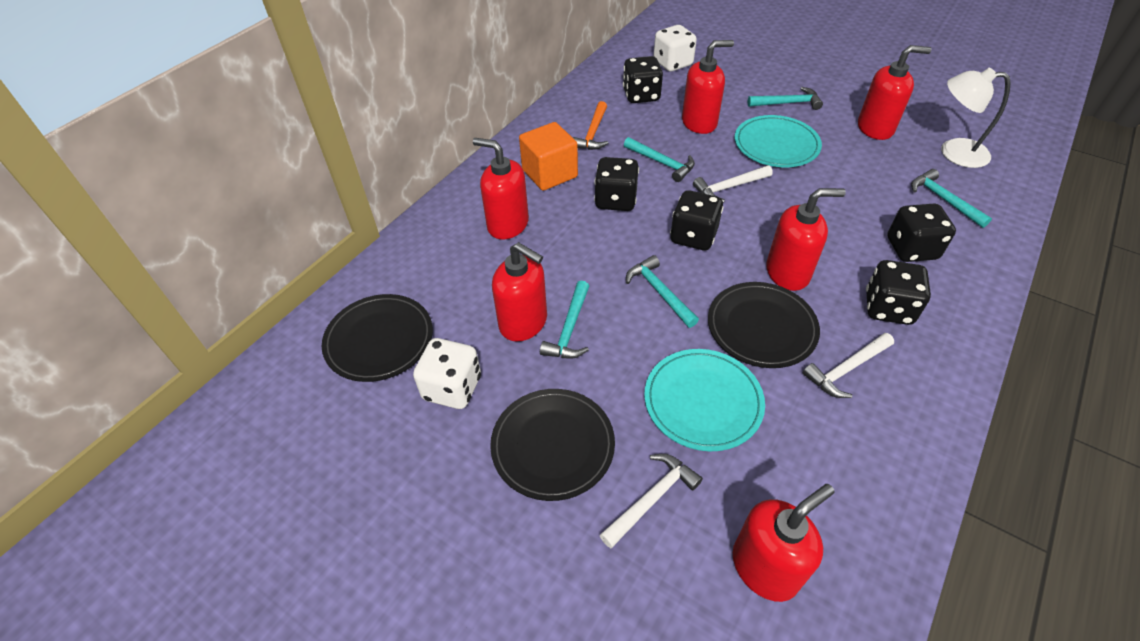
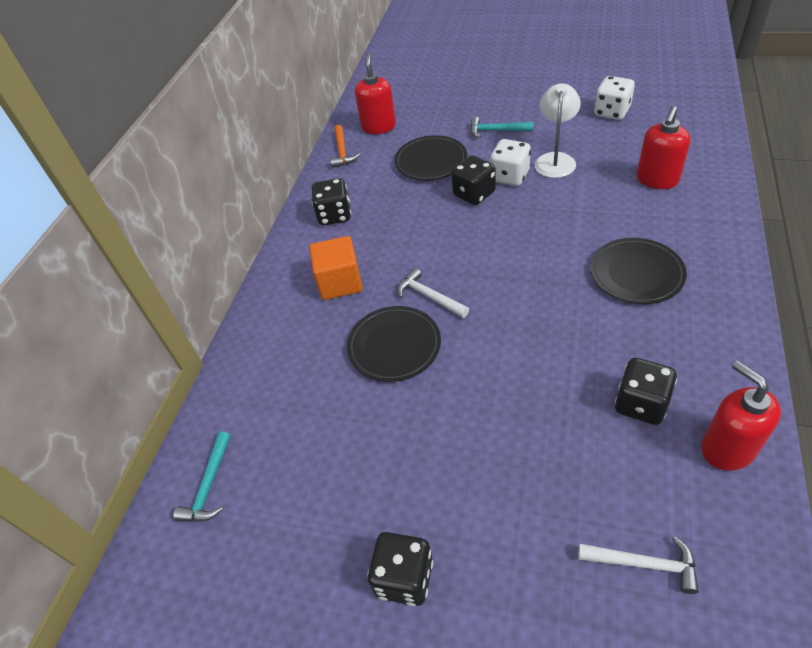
black dice: 5 -> 4
red soap dispenser: 6 -> 3
turquoise hammer: 5 -> 2
turquoise plate: 2 -> 0
white hammer: 3 -> 2

